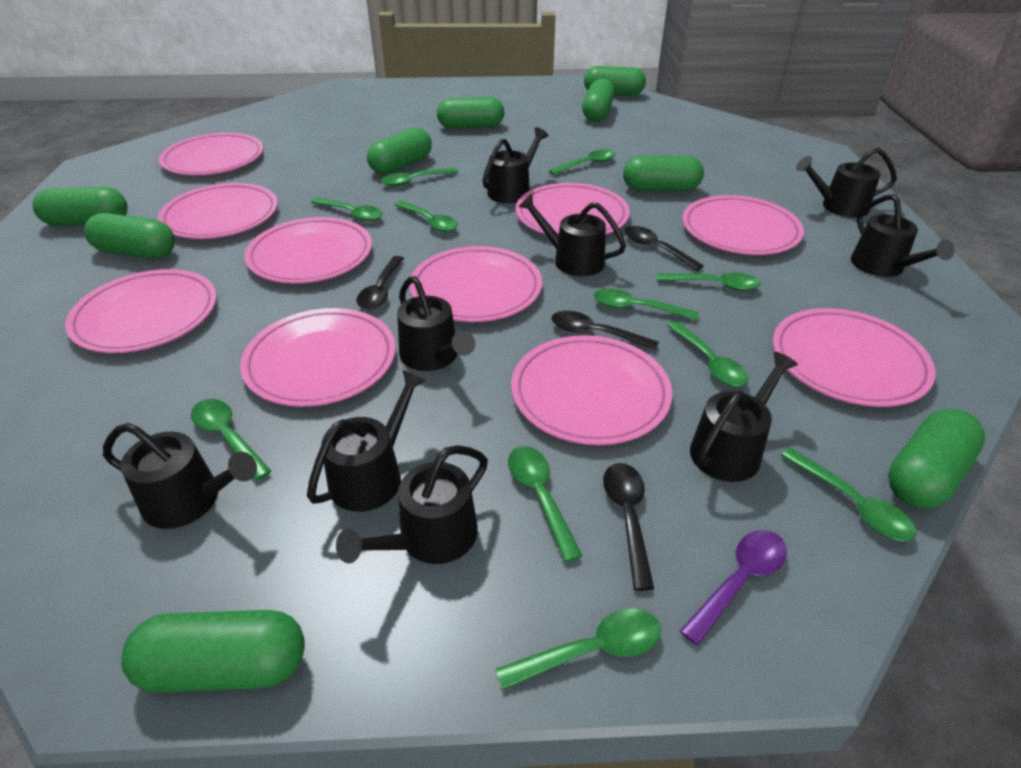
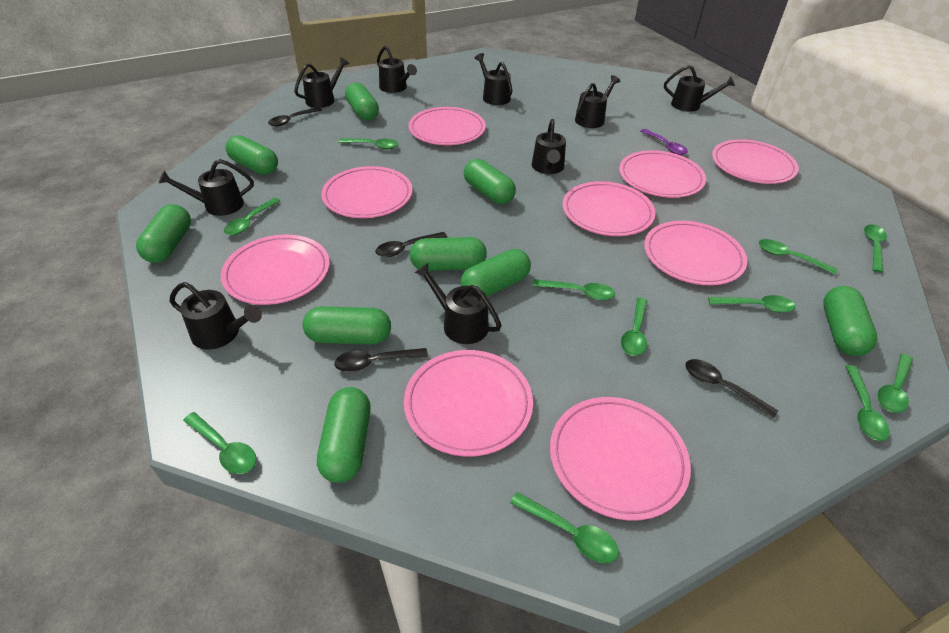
pink plate: 10 -> 9

